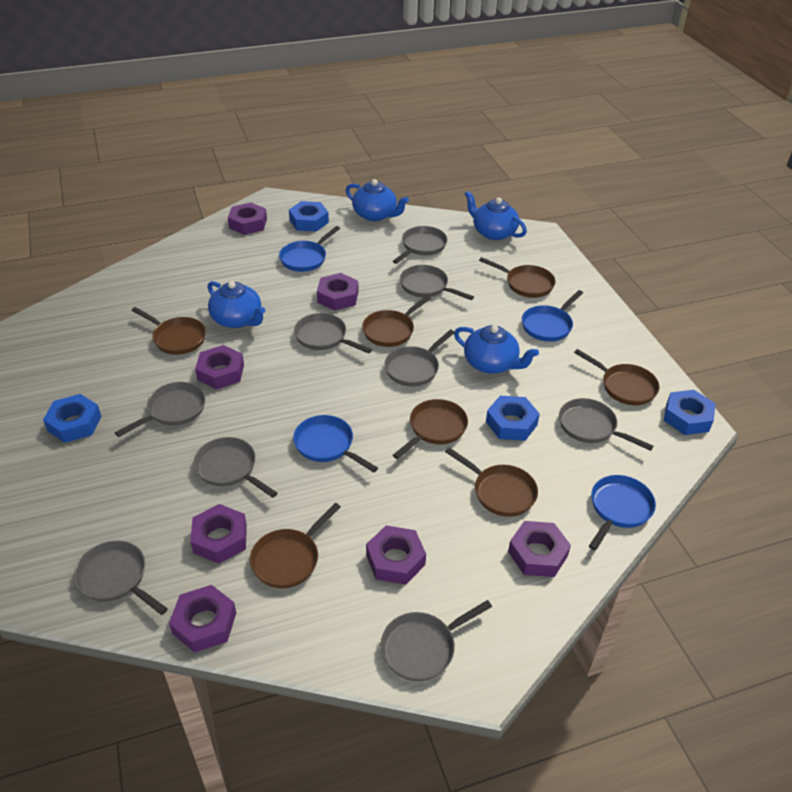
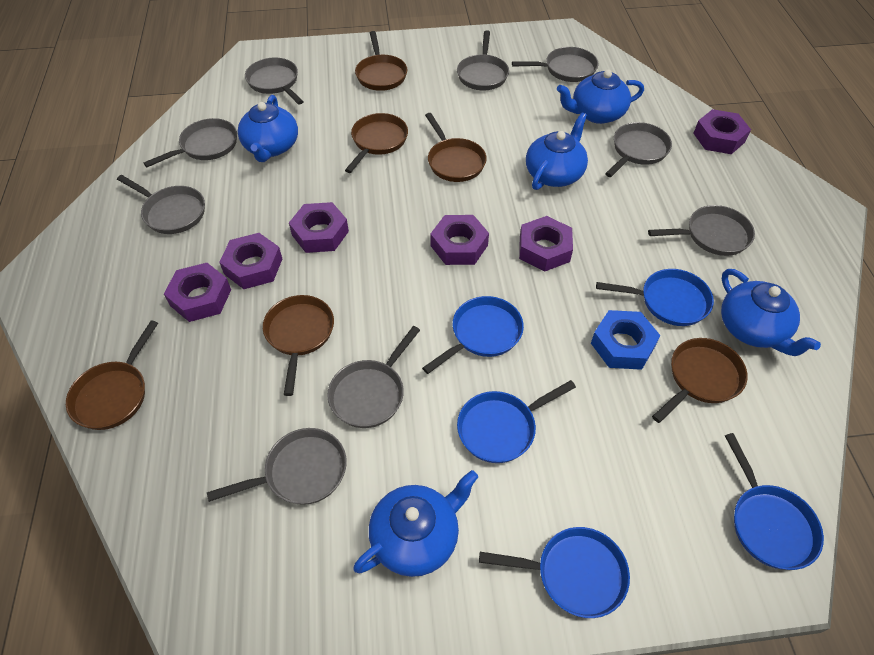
blue nut: 4 -> 1
blue pan: 4 -> 5
blue teapot: 4 -> 5
brown pan: 7 -> 6
purple nut: 7 -> 6

